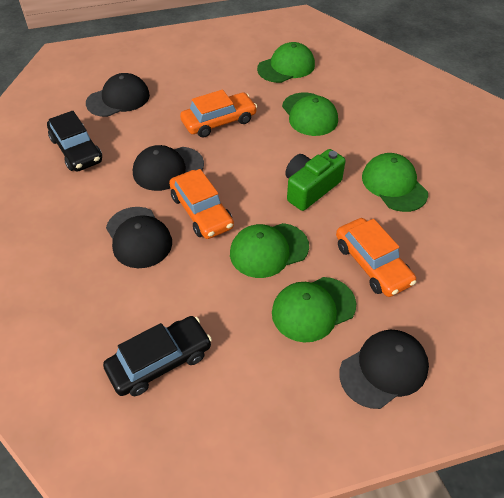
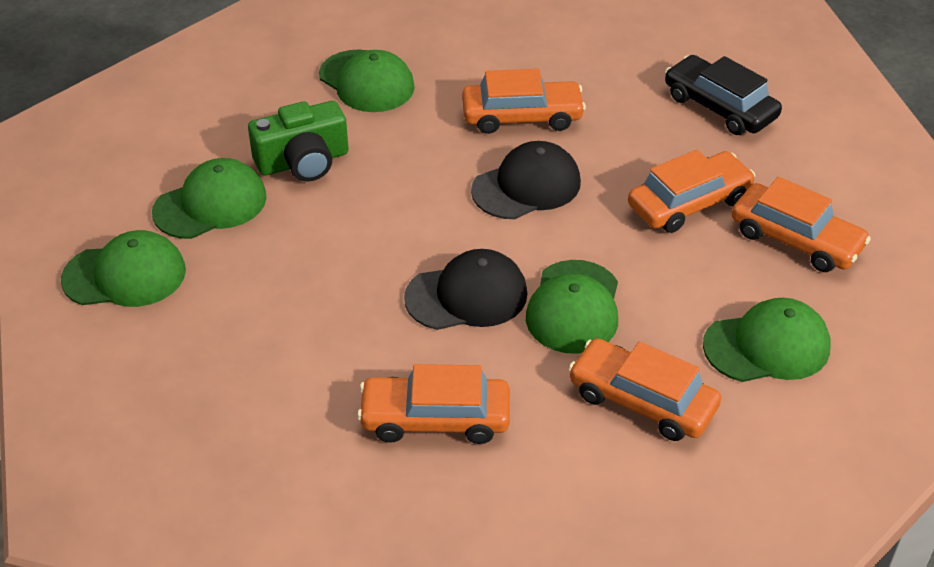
black cap: 4 -> 2
black car: 2 -> 1
orange car: 3 -> 5

